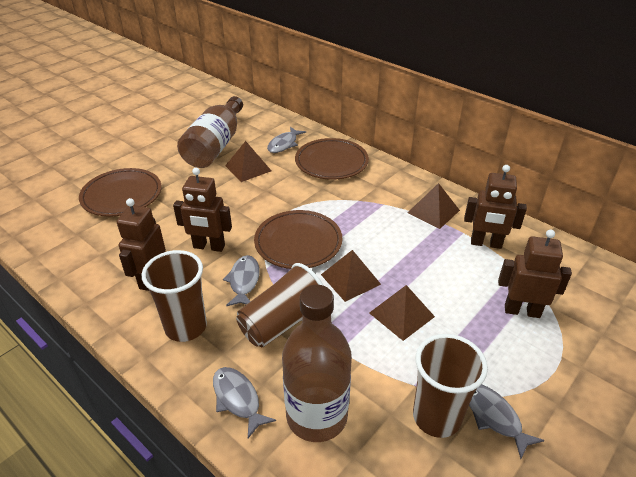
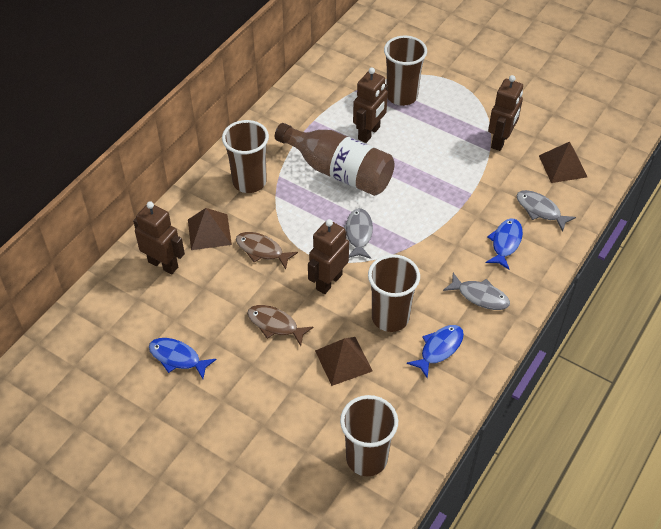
blue fish: 0 -> 3
brown bottle: 2 -> 1
brown cup: 3 -> 4
brown fish: 0 -> 2
brown plate: 3 -> 0
brown pyramid: 4 -> 3
grey fish: 4 -> 3

